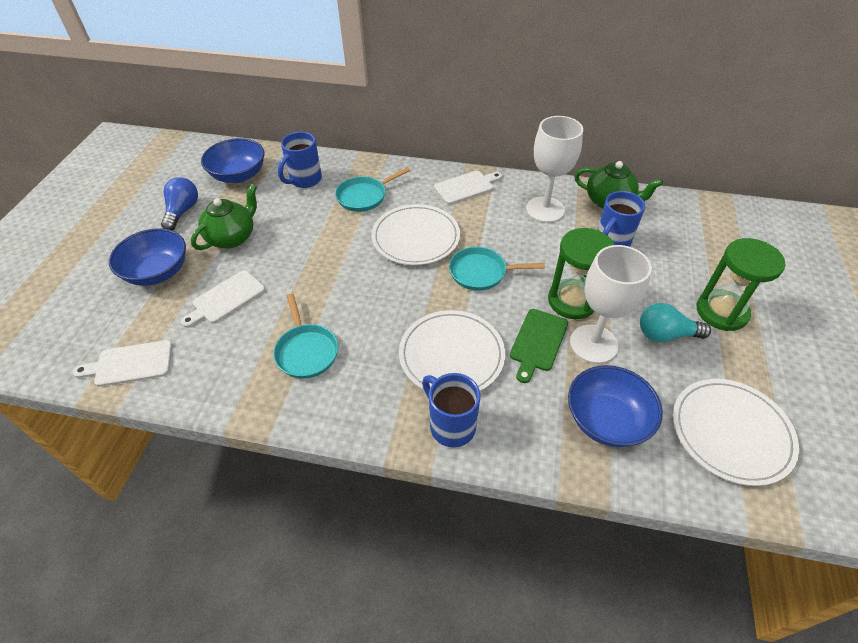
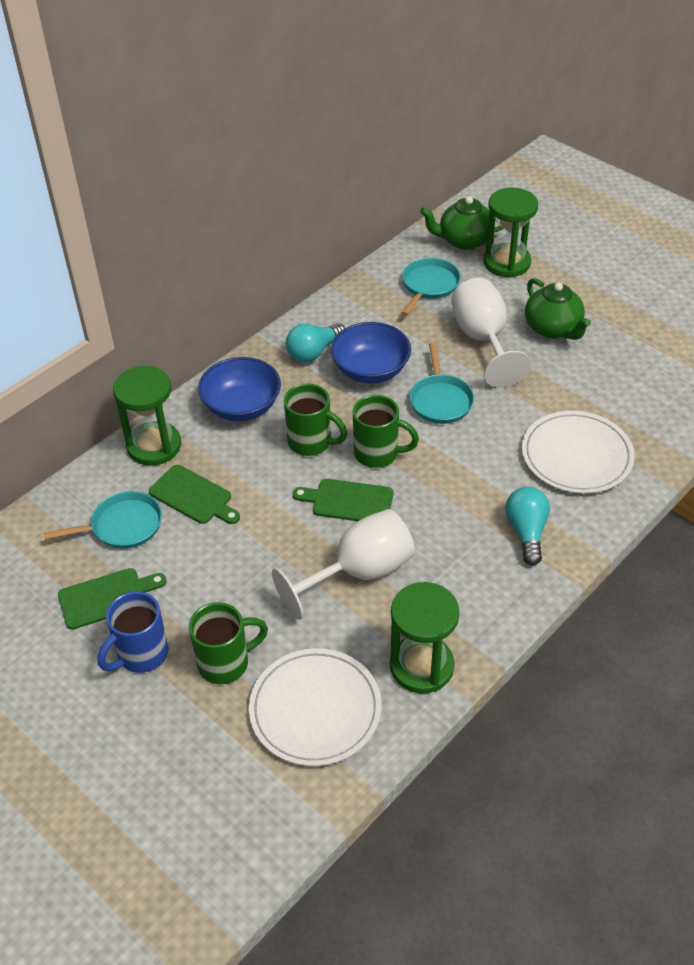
blue bowl: 3 -> 2
blue light bulb: 1 -> 0
blue mug: 3 -> 1
green cutting board: 1 -> 3
green hourglass: 2 -> 3
green mug: 0 -> 3
turquoise light bulb: 1 -> 2
white cutting board: 3 -> 0
white plate: 3 -> 2

